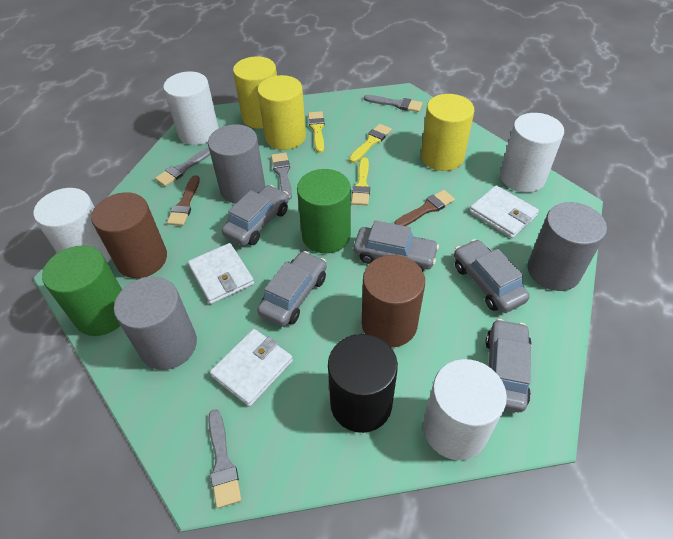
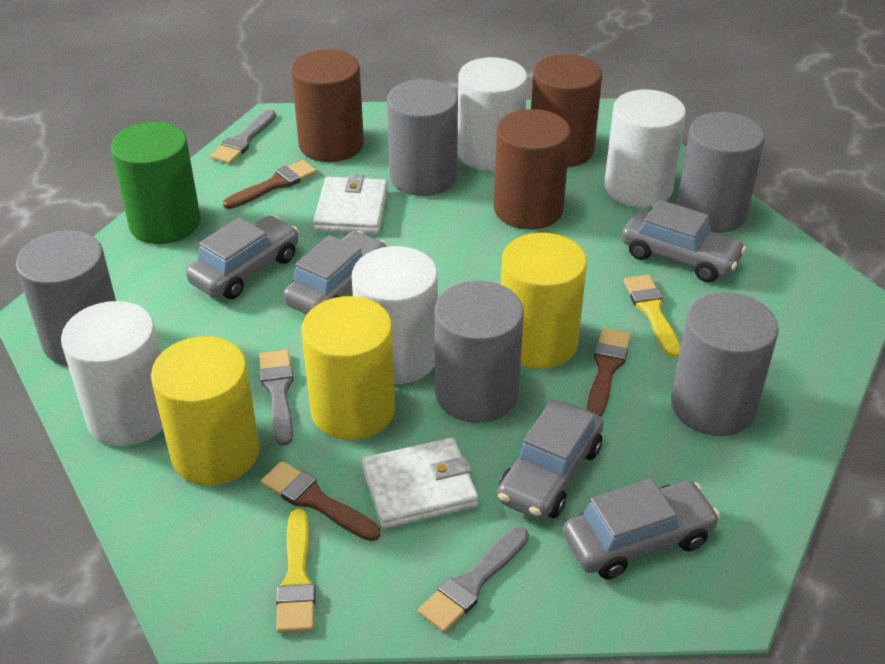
black cylinder: 1 -> 0
brown brush: 2 -> 3
brown cylinder: 2 -> 3
green cylinder: 2 -> 1
grey brush: 4 -> 3
grey cylinder: 3 -> 5
white wallet: 3 -> 2
yellow brush: 3 -> 2

